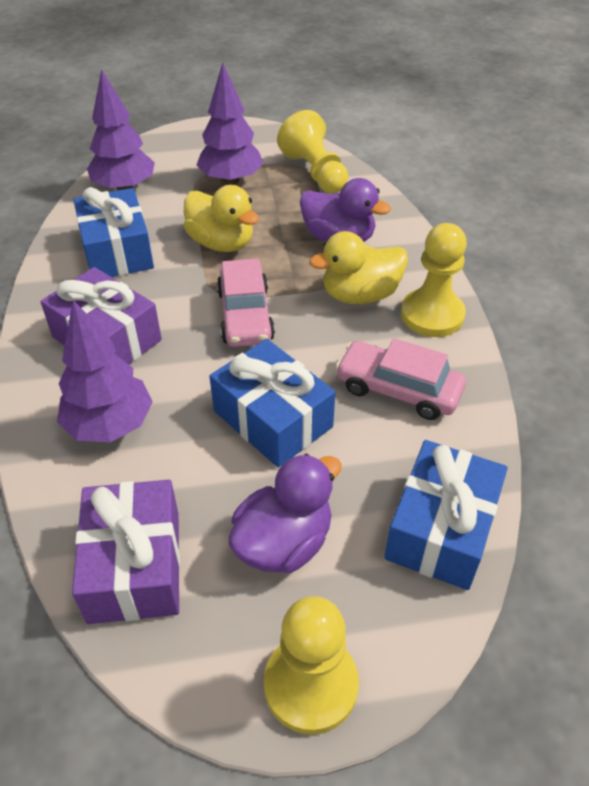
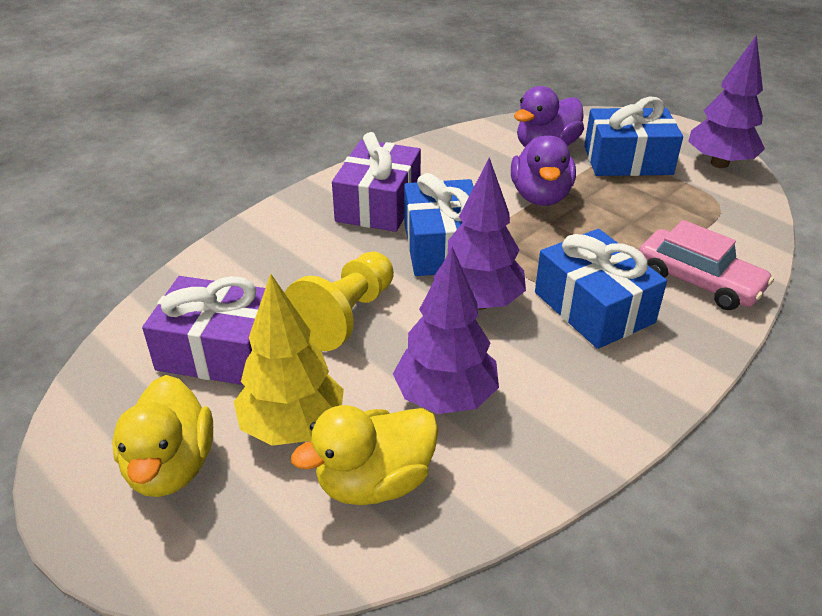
pink car: 2 -> 1
yellow pawn: 3 -> 1
yellow tree: 0 -> 1

